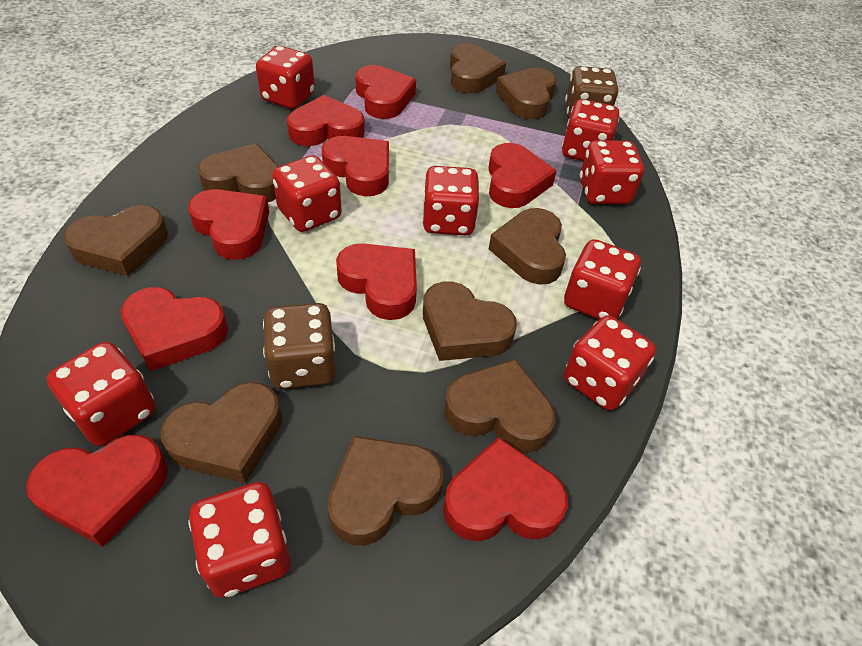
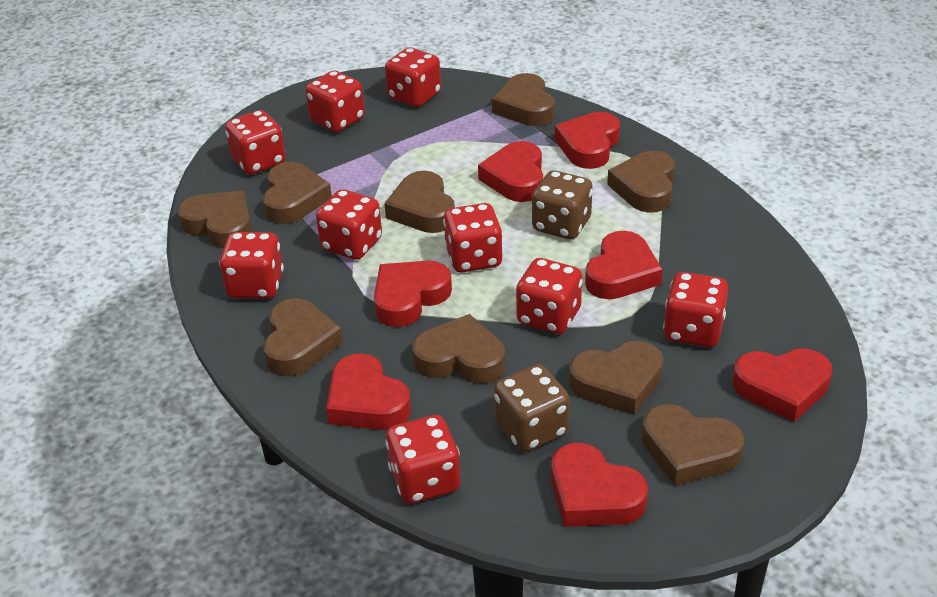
red heart: 9 -> 7

